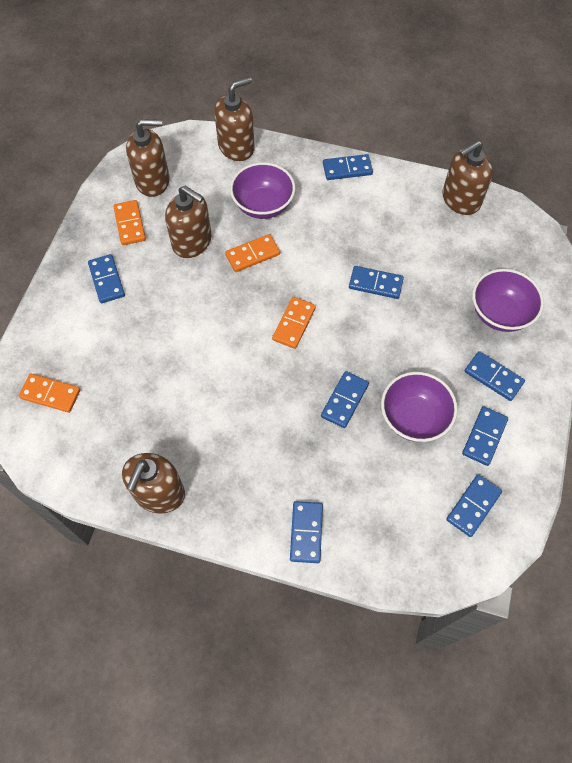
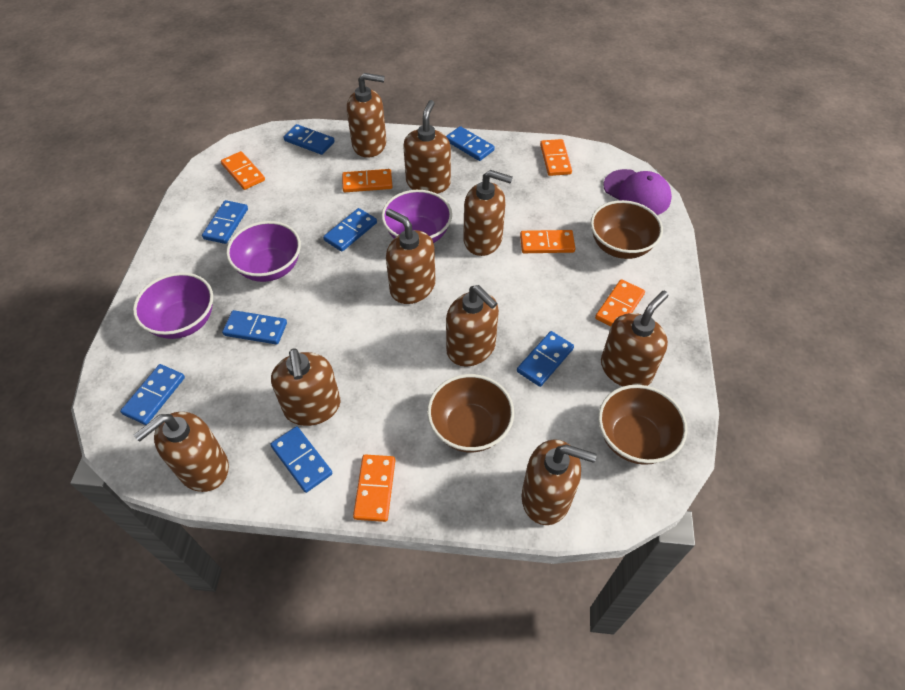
brown bowl: 0 -> 3
brown soap dispenser: 5 -> 9
orange domino: 4 -> 6
purple cap: 0 -> 1

